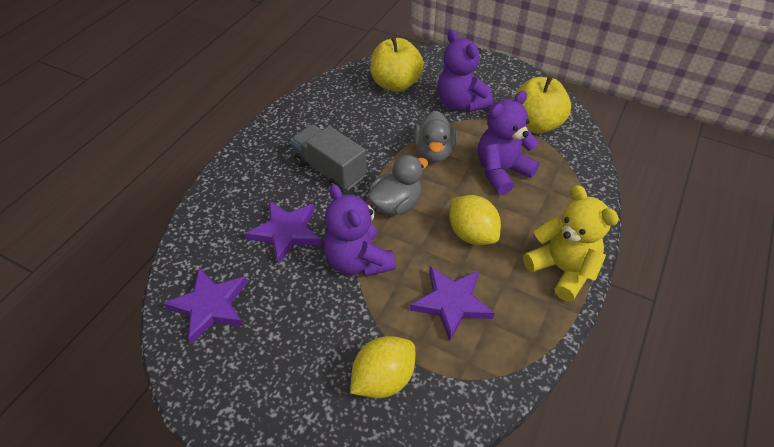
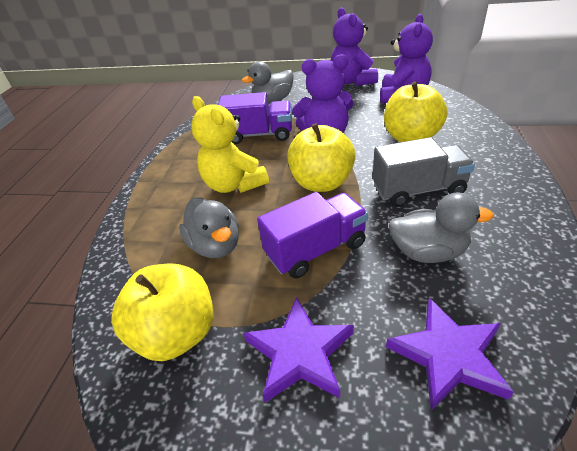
grey duck: 2 -> 3
purple star: 3 -> 2
purple truck: 0 -> 2
yellow apple: 2 -> 3
yellow lemon: 2 -> 0

